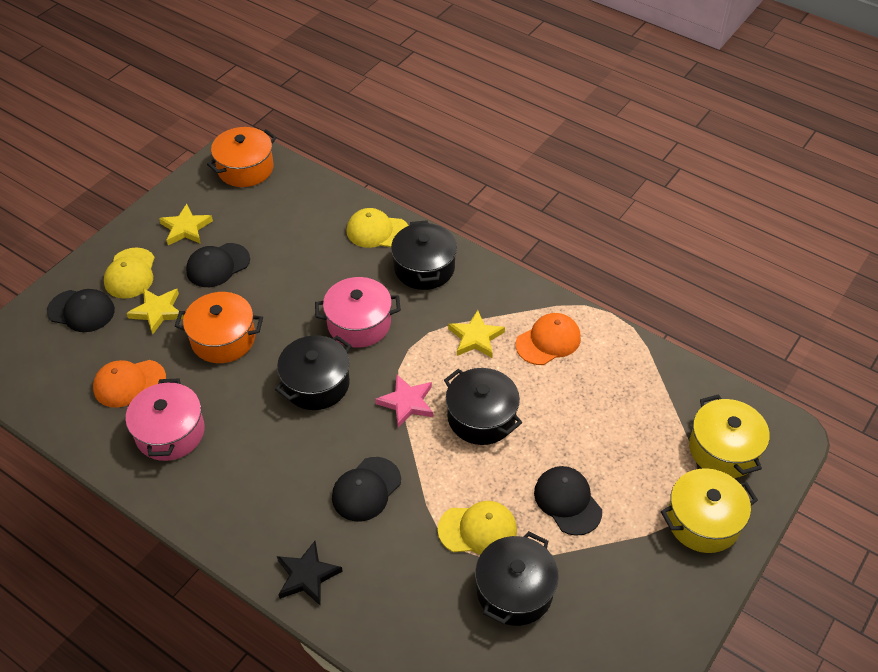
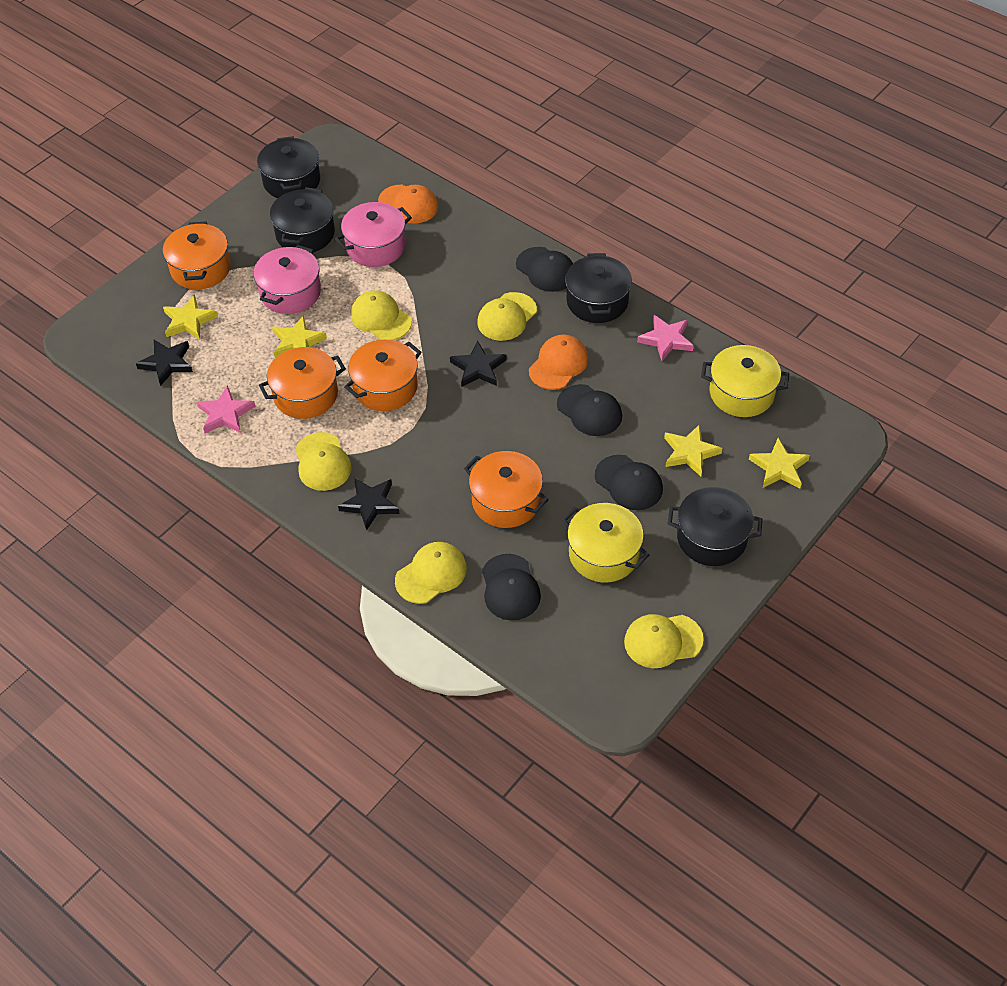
black star: 1 -> 3
orange pot: 2 -> 4
pink star: 1 -> 2
yellow cap: 3 -> 5
yellow star: 3 -> 4

